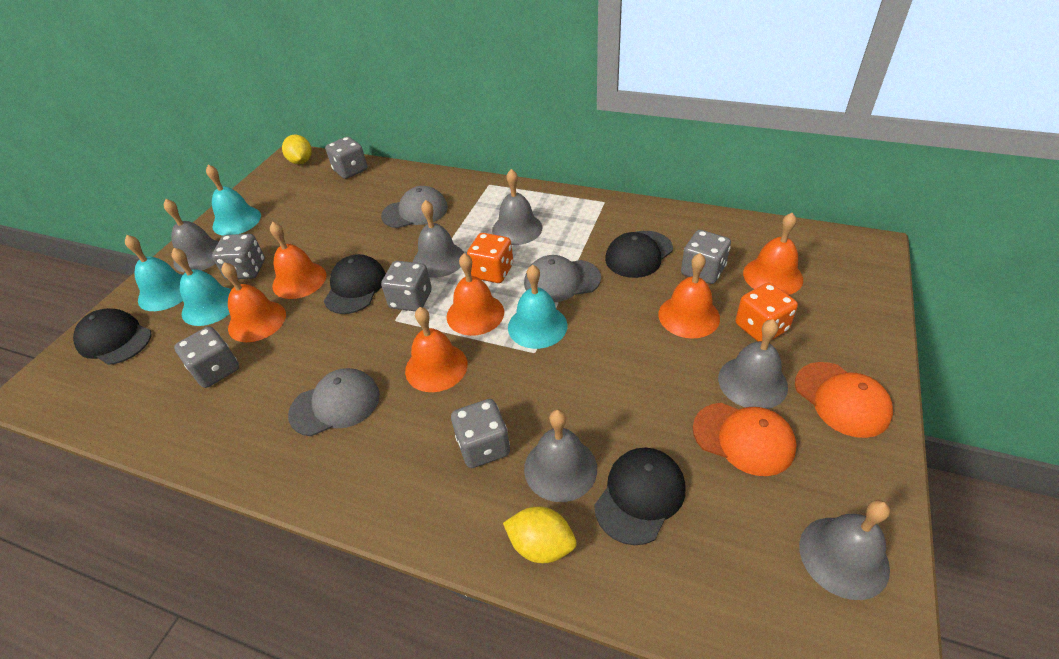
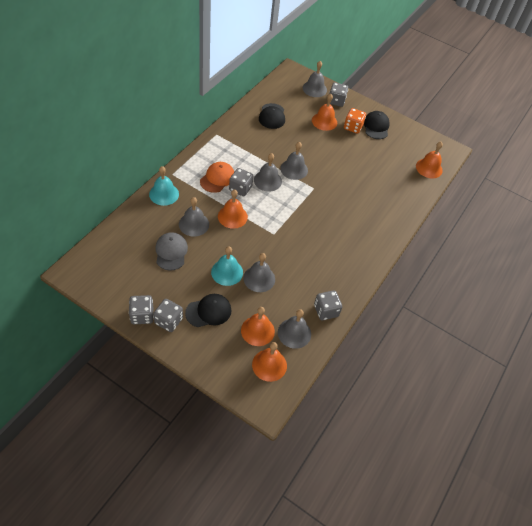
black cap: 4 -> 3
grey cap: 3 -> 1
grey dice: 6 -> 5
orange bell: 6 -> 5
orange cap: 2 -> 1
orange dice: 2 -> 1
turquoise bell: 4 -> 2
yellow lemon: 2 -> 0

